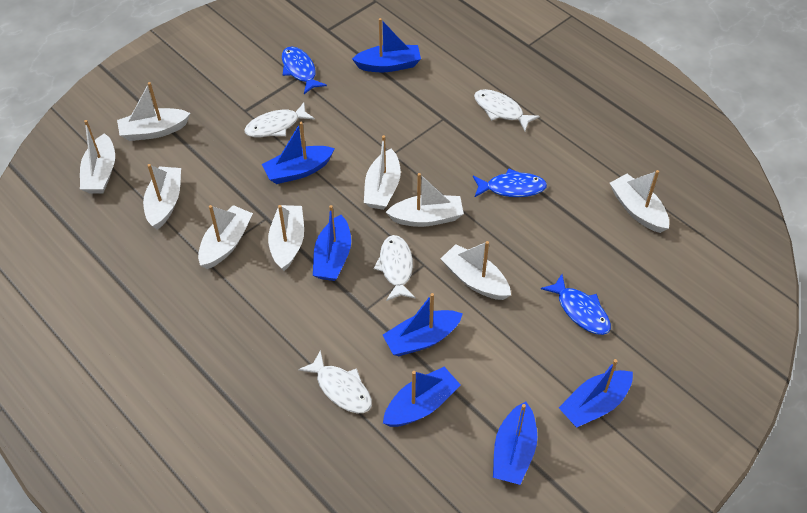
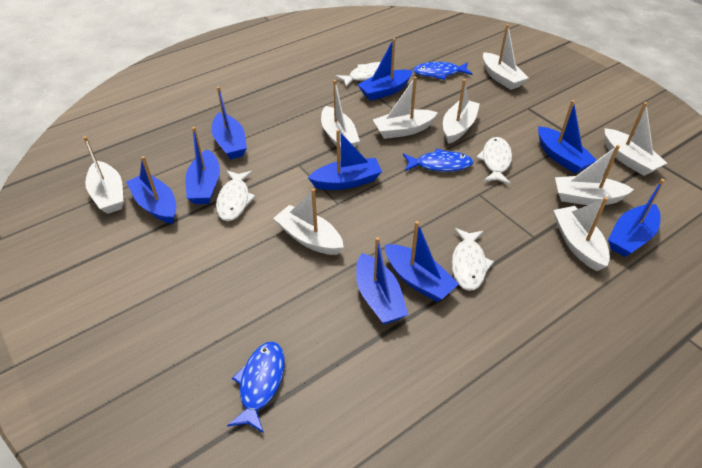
blue boat: 7 -> 9

